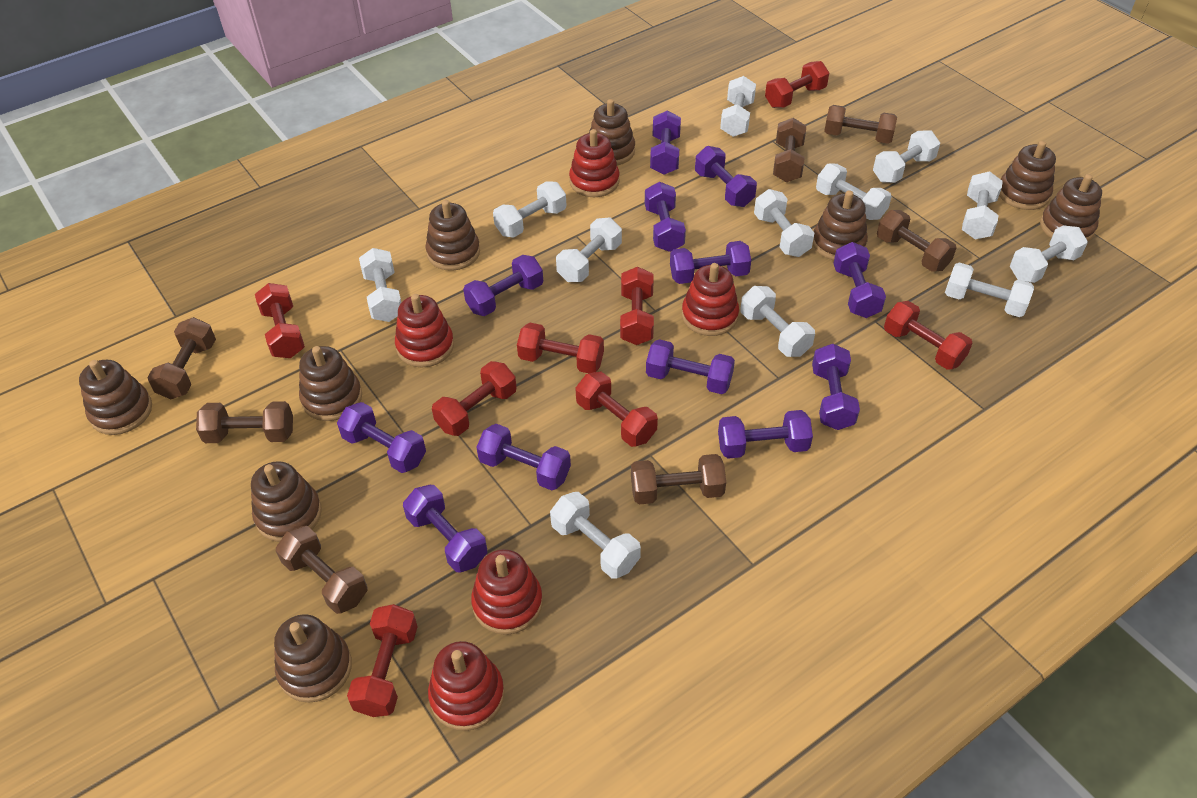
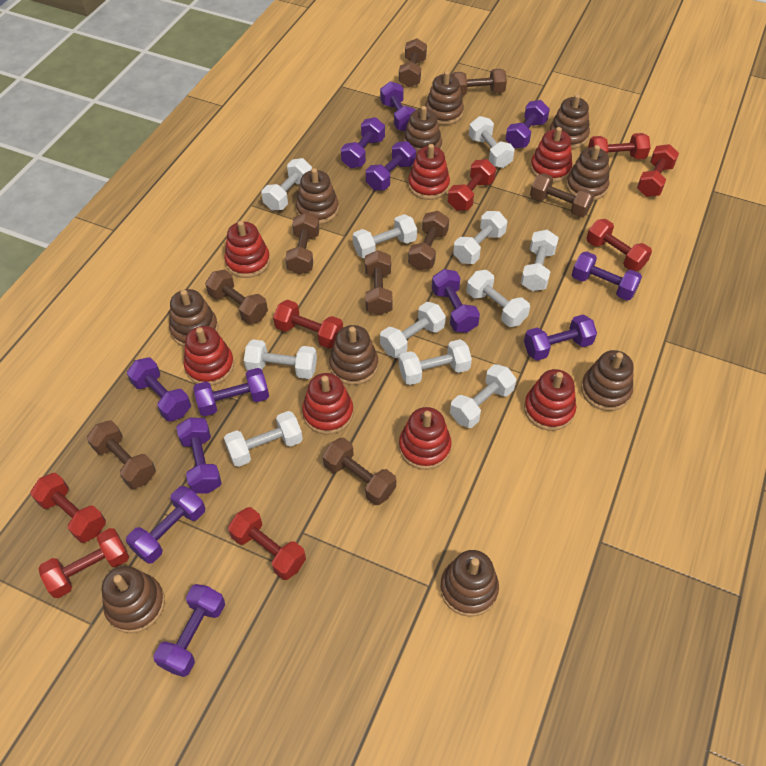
brown dumbbell: 7 -> 9
brown stacking toy: 9 -> 10
red stacking toy: 5 -> 7
white dumbbell: 12 -> 11

